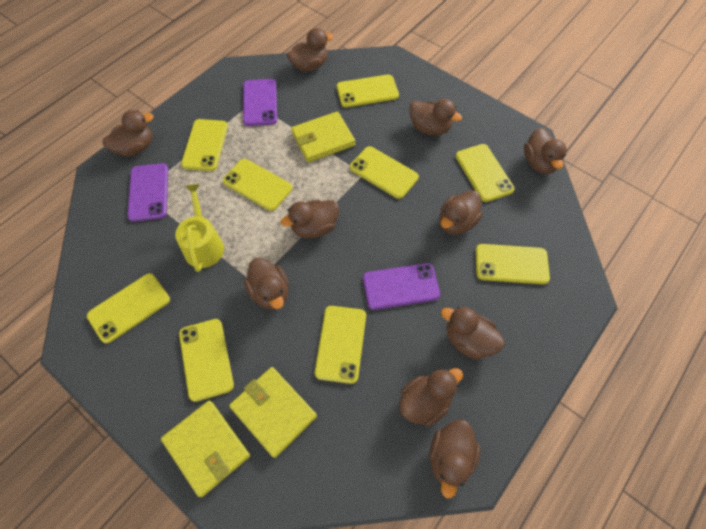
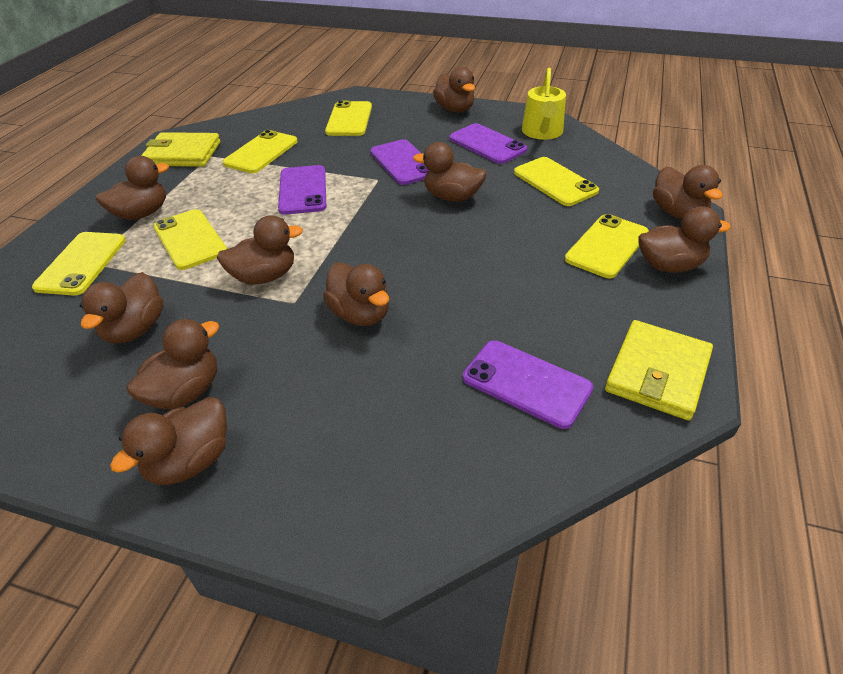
purple phone: 3 -> 4
yellow phone: 9 -> 6
yellow wallet: 3 -> 2

